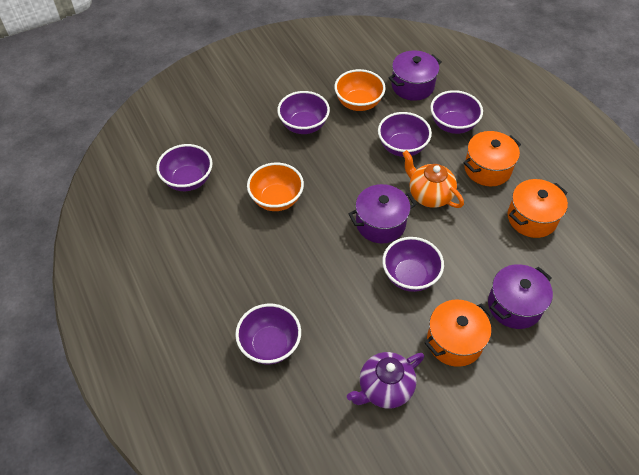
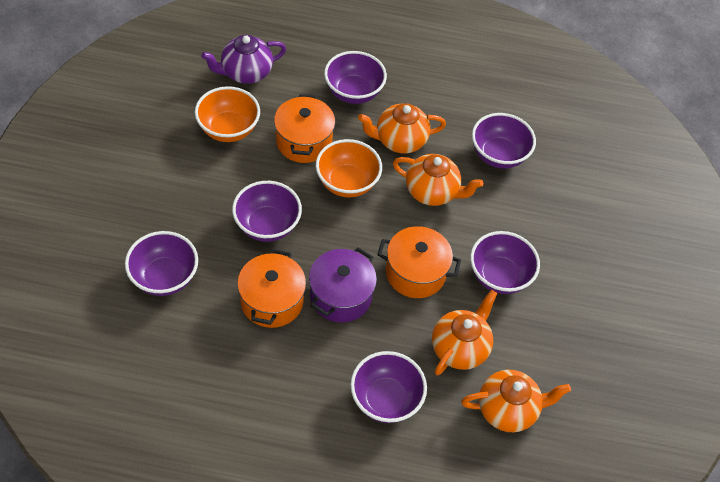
orange teapot: 1 -> 4
purple pot: 3 -> 1

